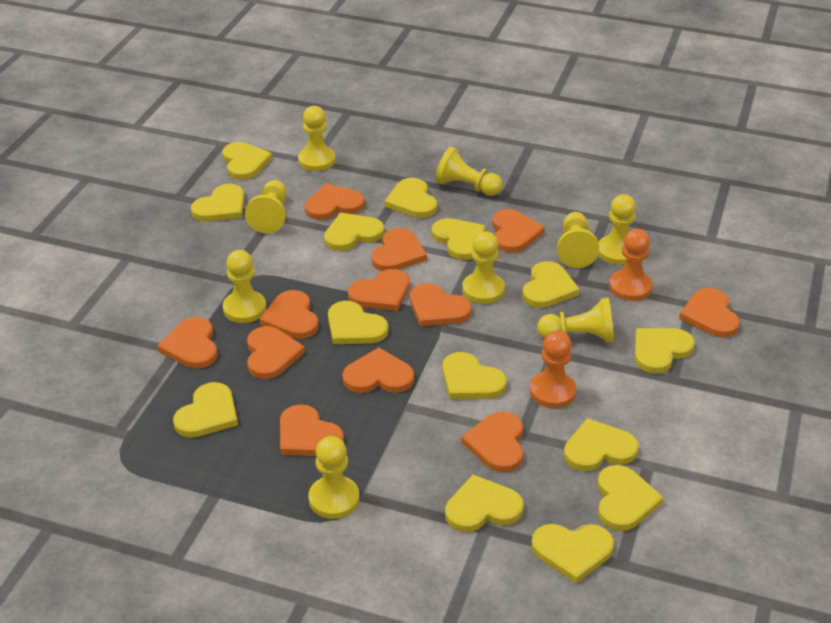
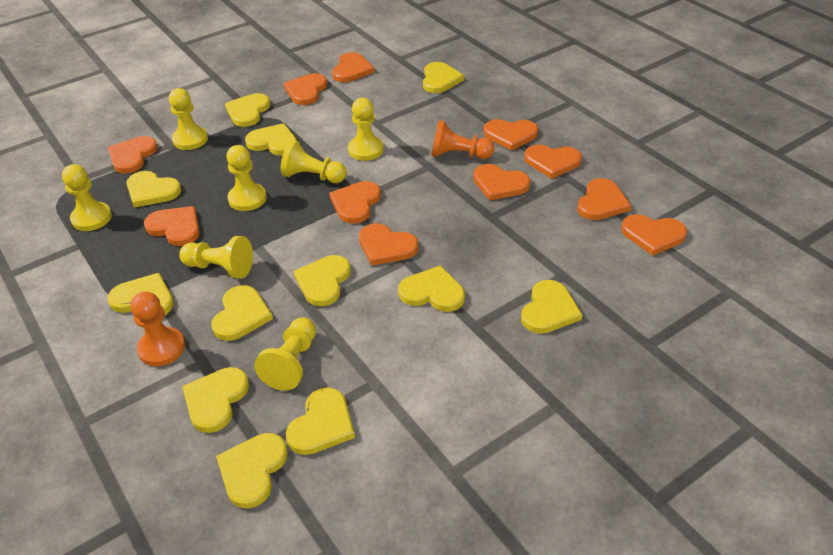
orange heart: 12 -> 11
yellow heart: 14 -> 12
yellow pawn: 9 -> 7

